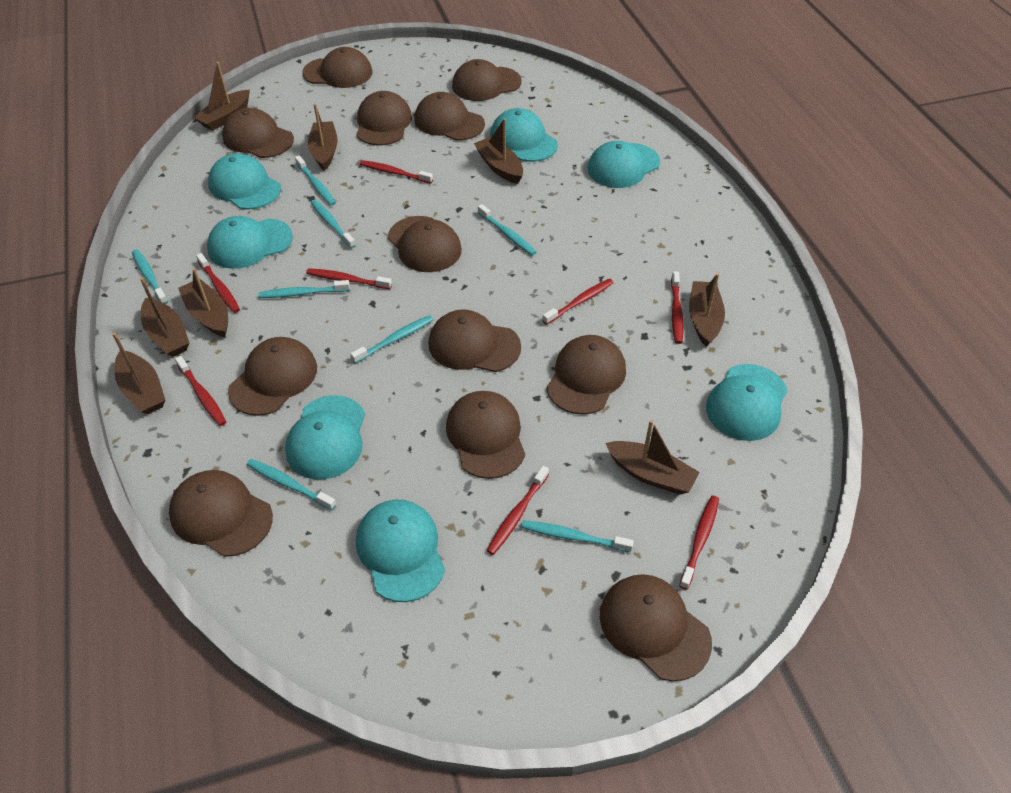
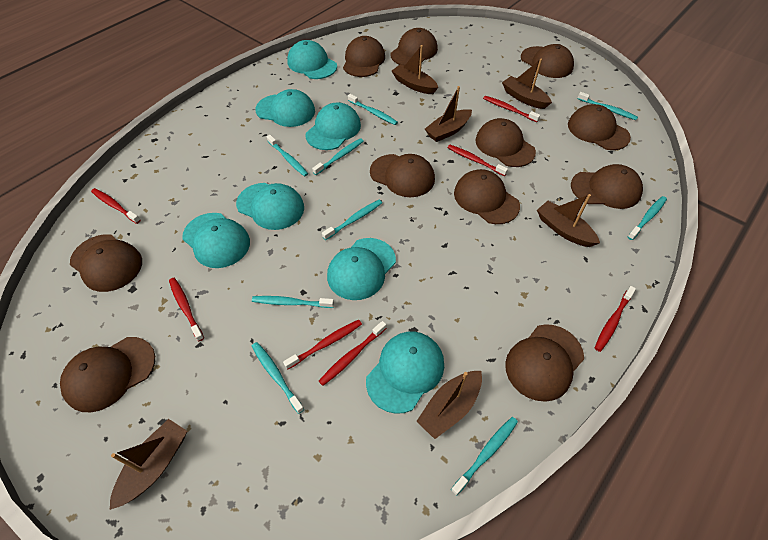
brown boat: 8 -> 6
brown cap: 12 -> 11
red toothbrush: 8 -> 7
turquoise toothbrush: 8 -> 9

